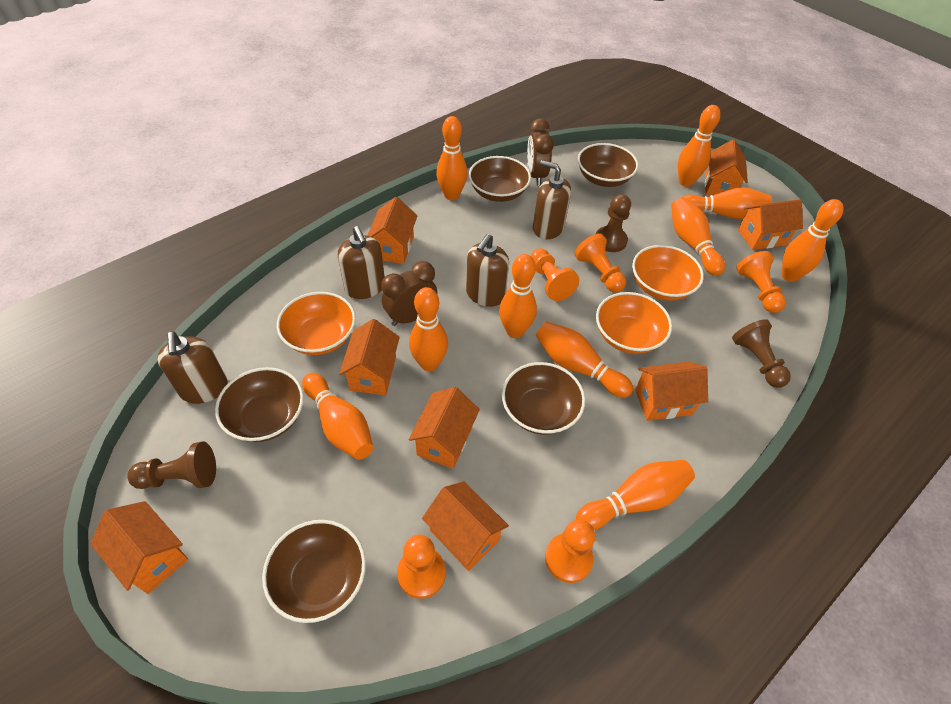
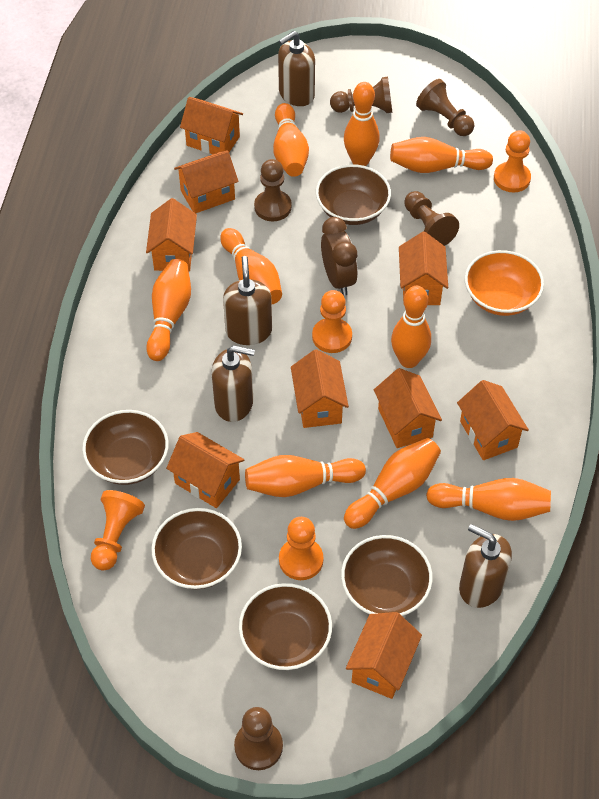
brown clock: 2 -> 1
brown pawn: 3 -> 5
orange bowl: 3 -> 1
orange bowling pin: 10 -> 9
orange house: 8 -> 9
orange pawn: 5 -> 4

